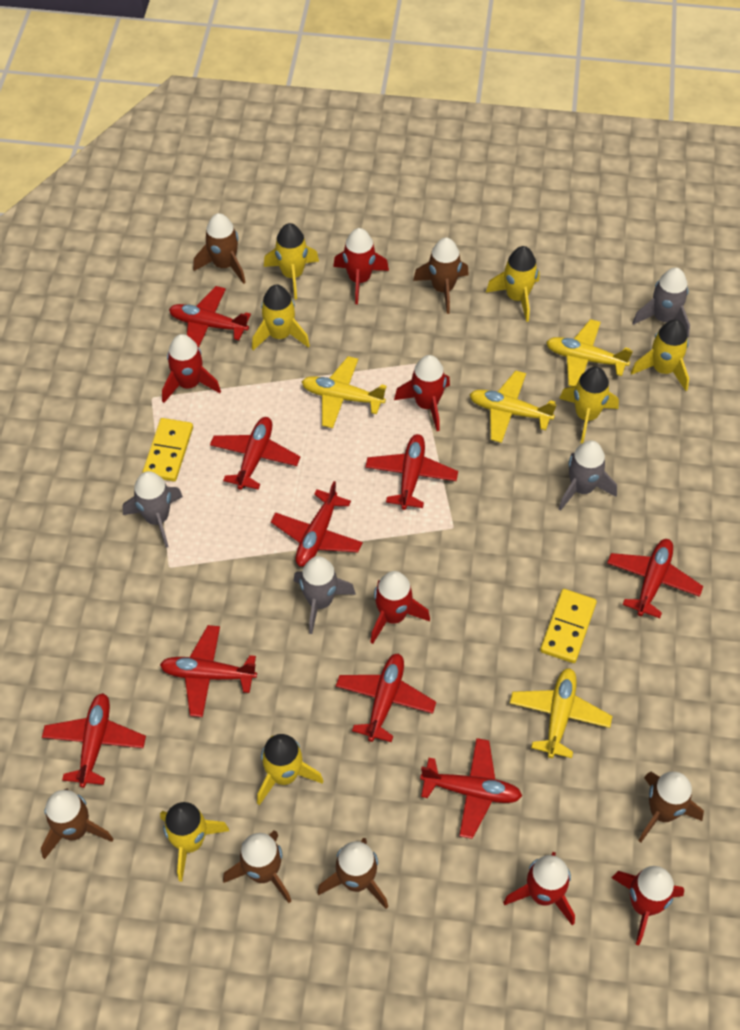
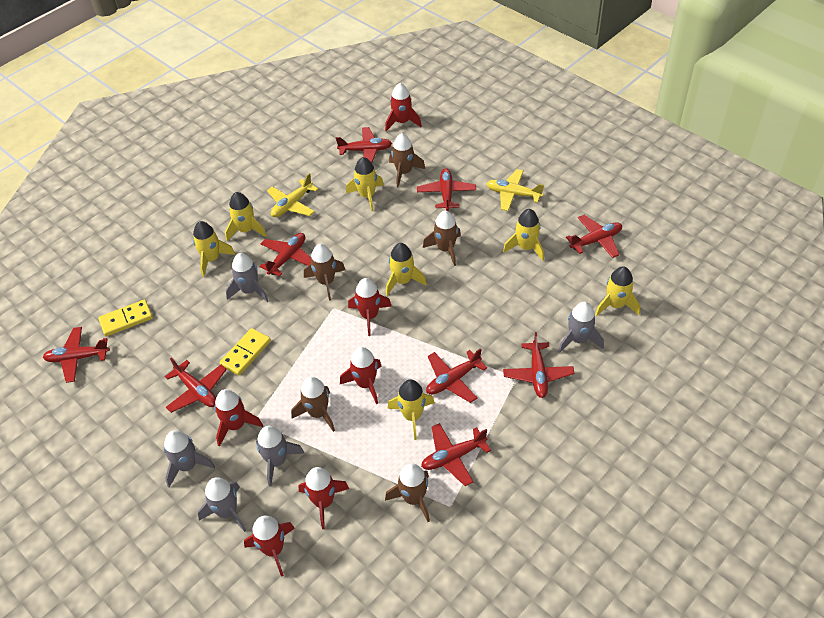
brown rocket: 6 -> 5
grey rocket: 4 -> 5
yellow plane: 4 -> 2

